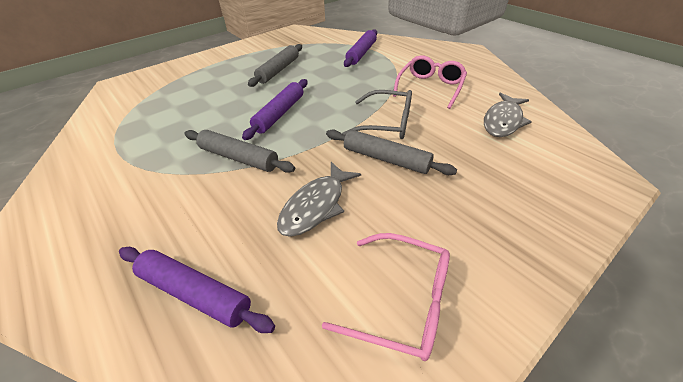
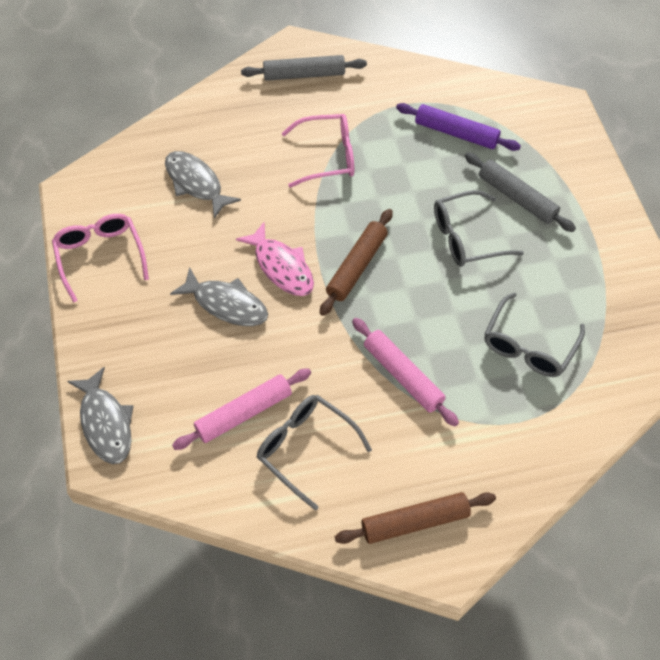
brown rolling pin: 0 -> 2
grey fish: 2 -> 3
grey glasses: 1 -> 3
grey rolling pin: 3 -> 2
pink fish: 0 -> 1
pink rolling pin: 0 -> 2
purple rolling pin: 3 -> 1

